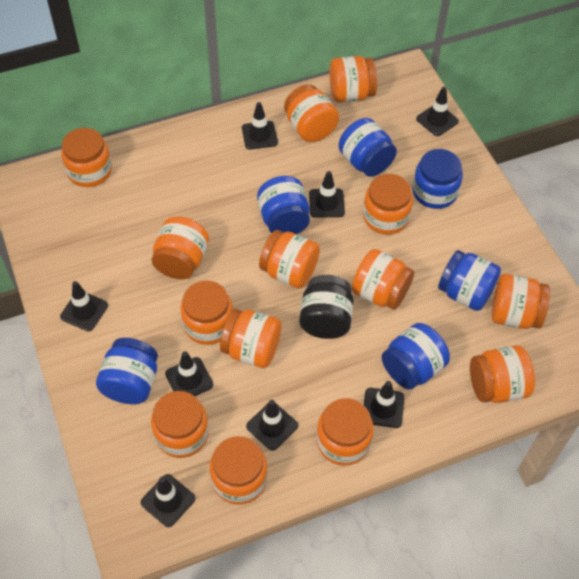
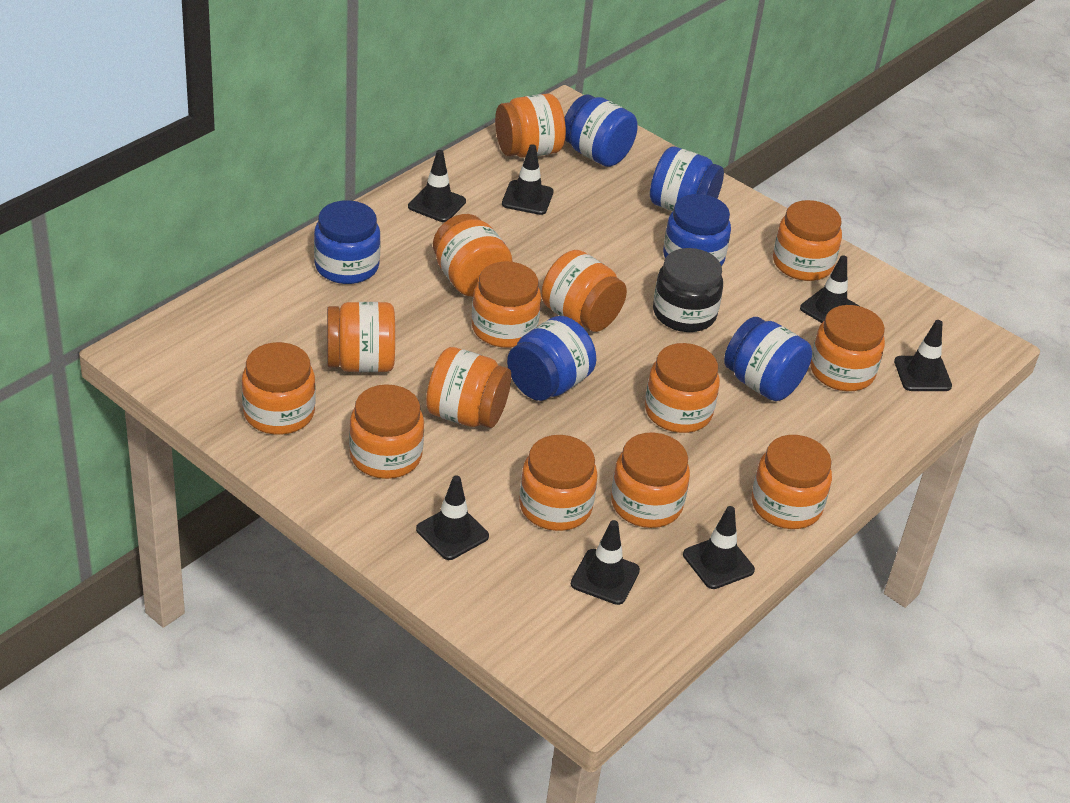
black traffic cone: 8 -> 7

